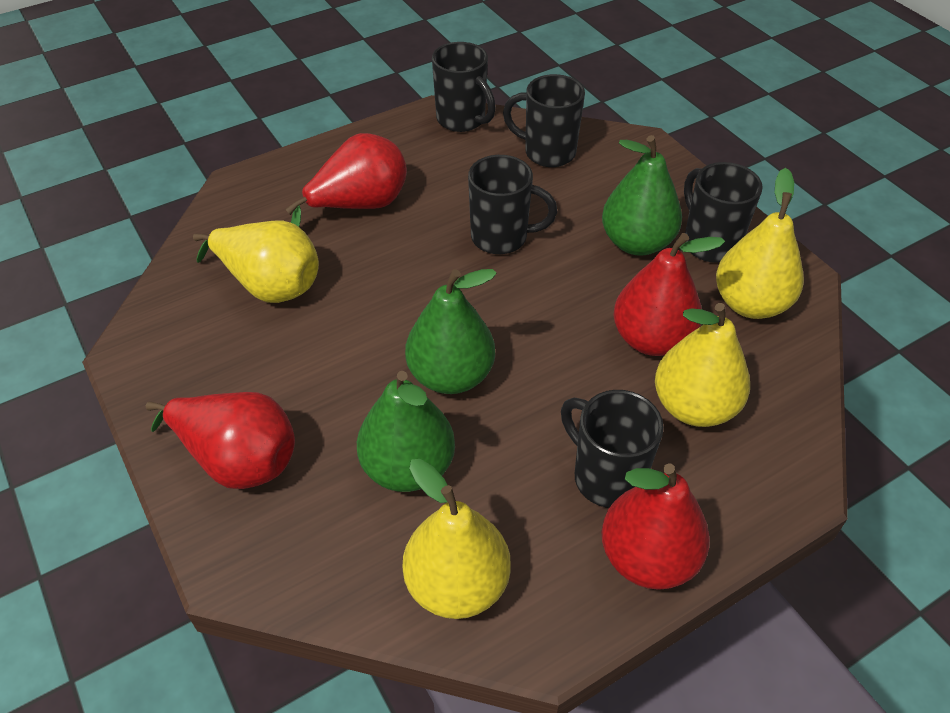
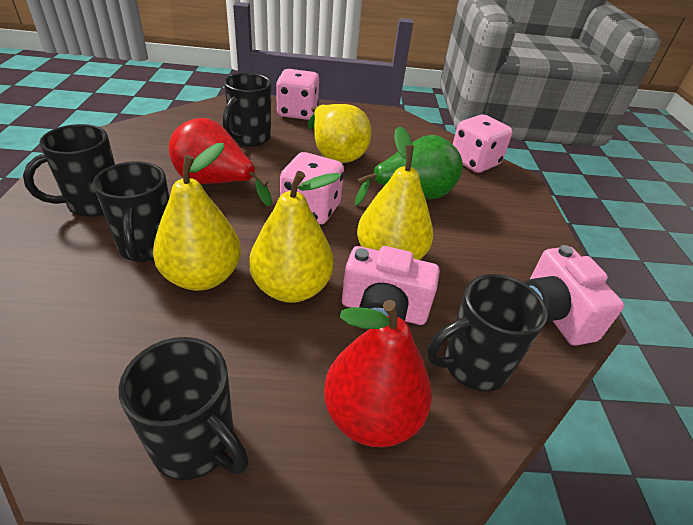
green pear: 3 -> 1
pink camera: 0 -> 2
pink dice: 0 -> 3
red pear: 4 -> 2

